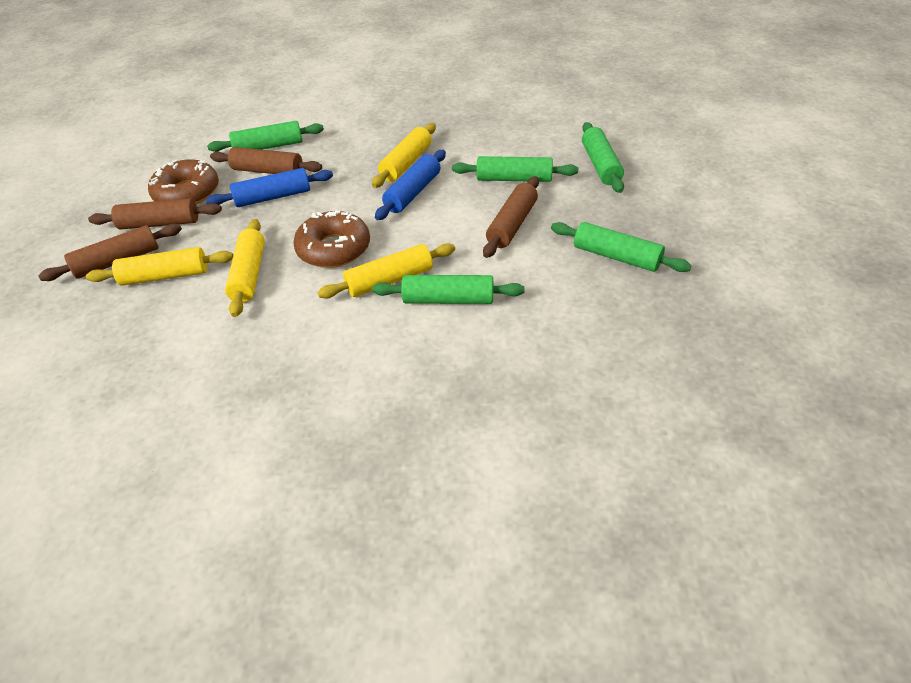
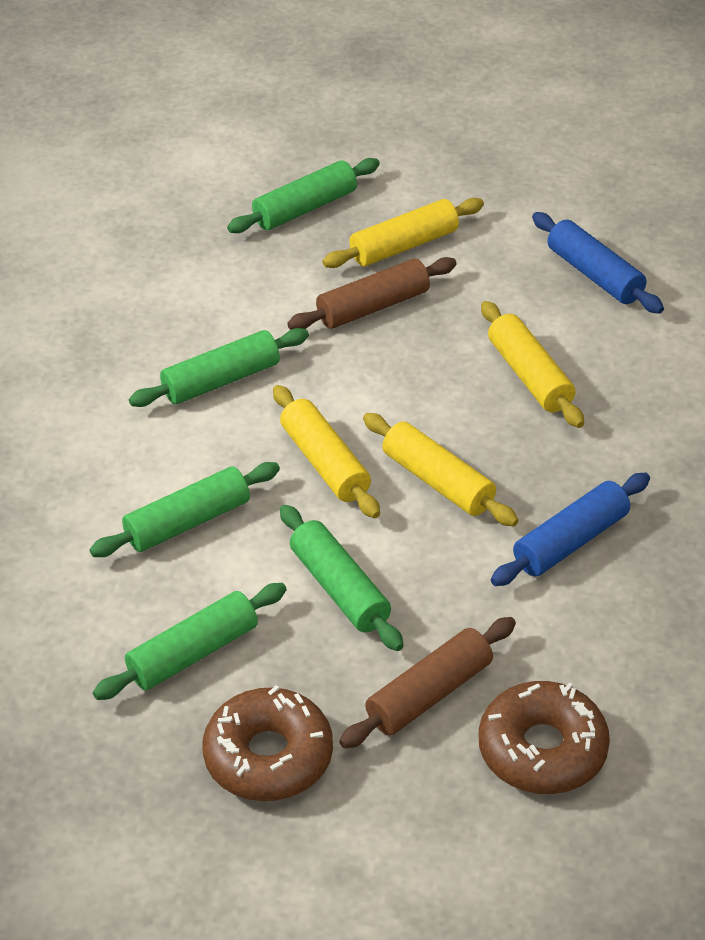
brown rolling pin: 4 -> 2

